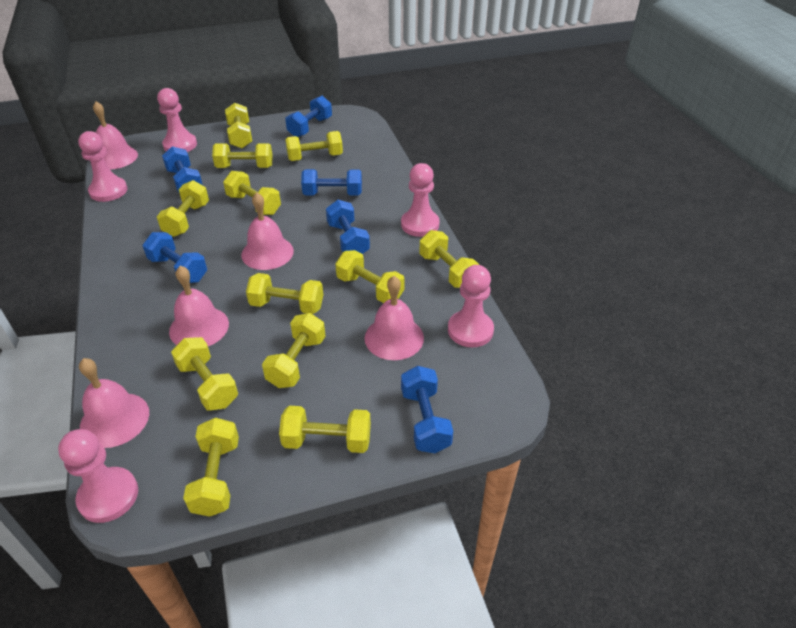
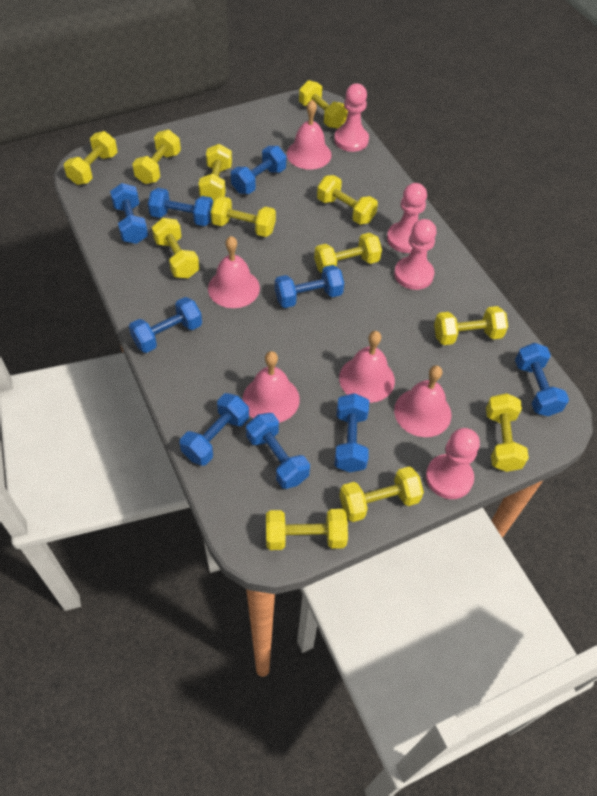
blue dumbbell: 6 -> 9
pink pawn: 5 -> 4

